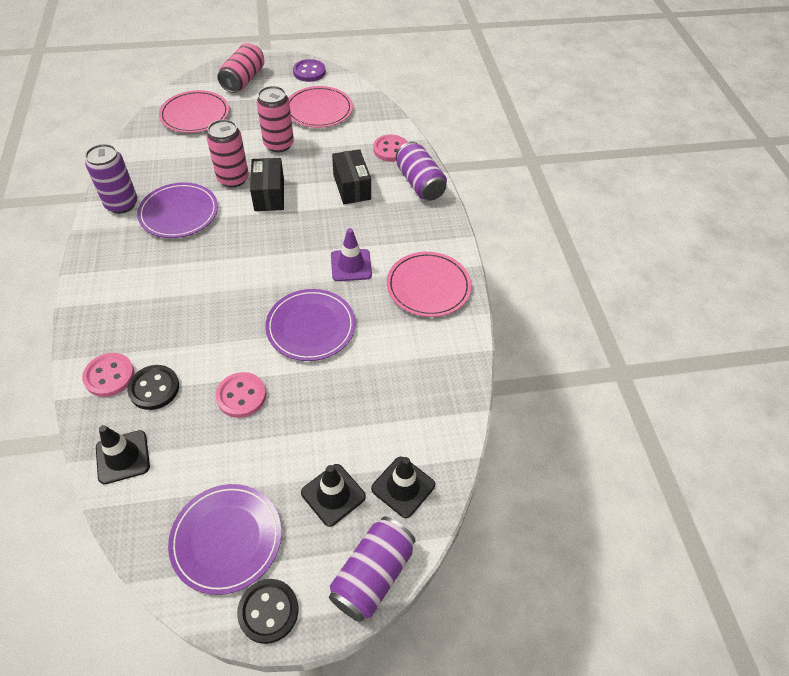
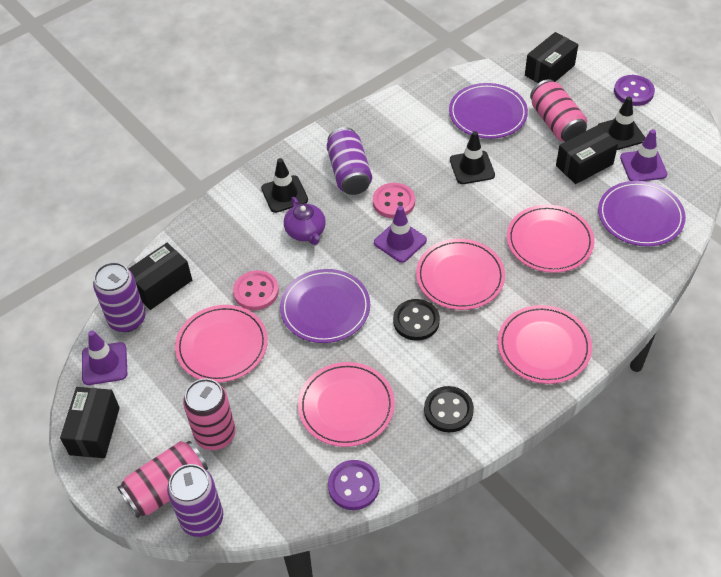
black box: 2 -> 4
pink button: 3 -> 2
pink plate: 3 -> 5
purple button: 1 -> 2
purple teapot: 0 -> 1
purple traffic cone: 1 -> 3

